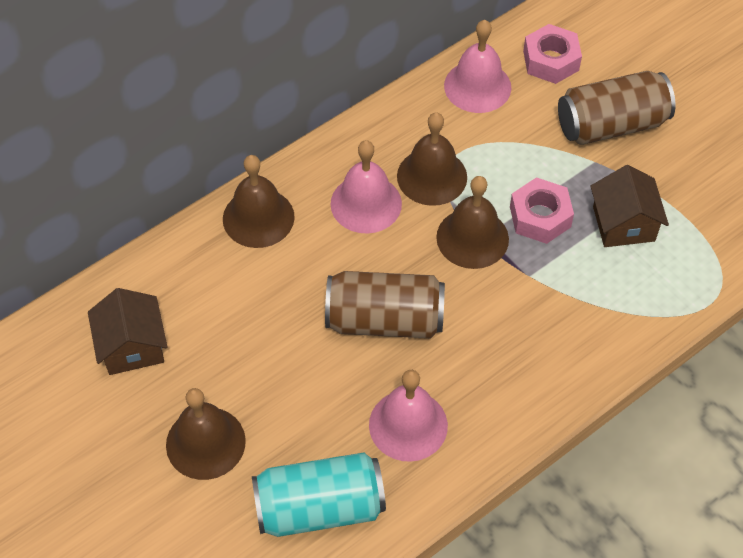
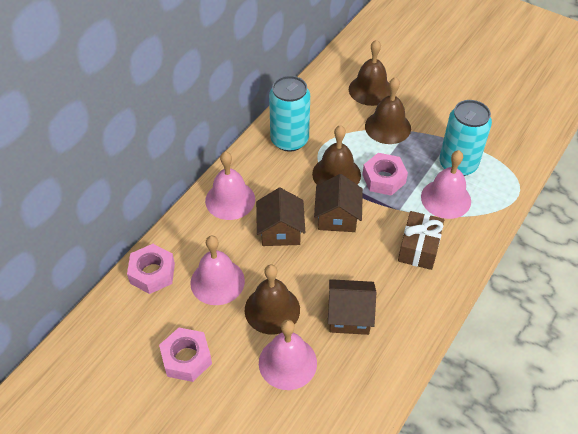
brown can: 2 -> 0
brown gift: 0 -> 1
brown house: 2 -> 3
pink bell: 3 -> 4
pink nut: 2 -> 3
turquoise can: 1 -> 2

